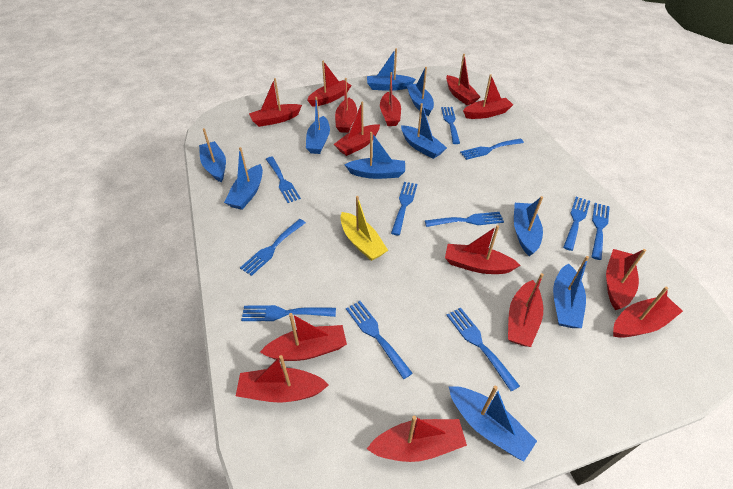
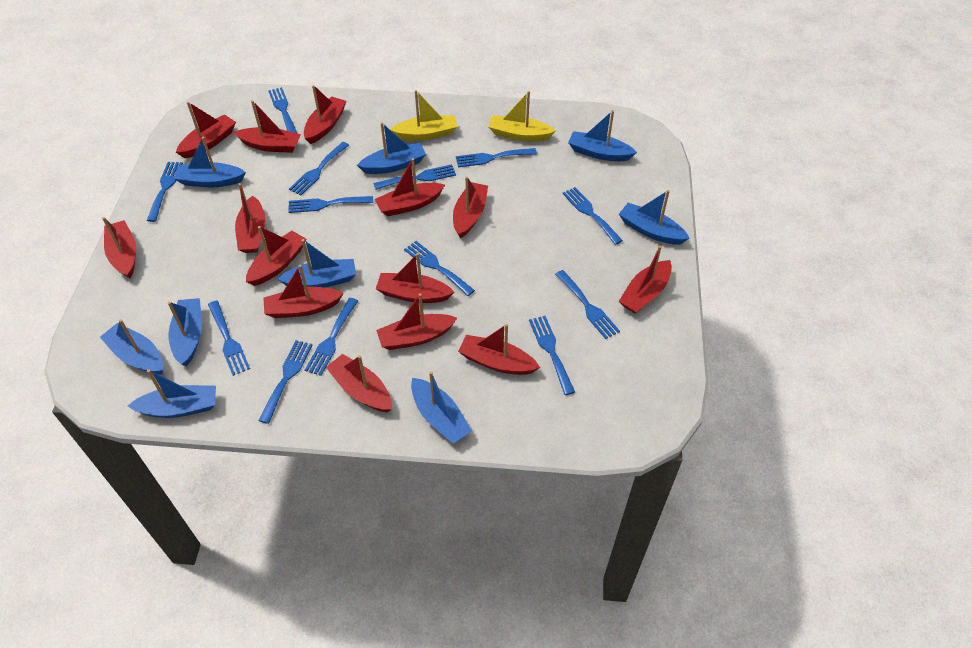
blue boat: 10 -> 9
blue fork: 11 -> 13
yellow boat: 1 -> 2

